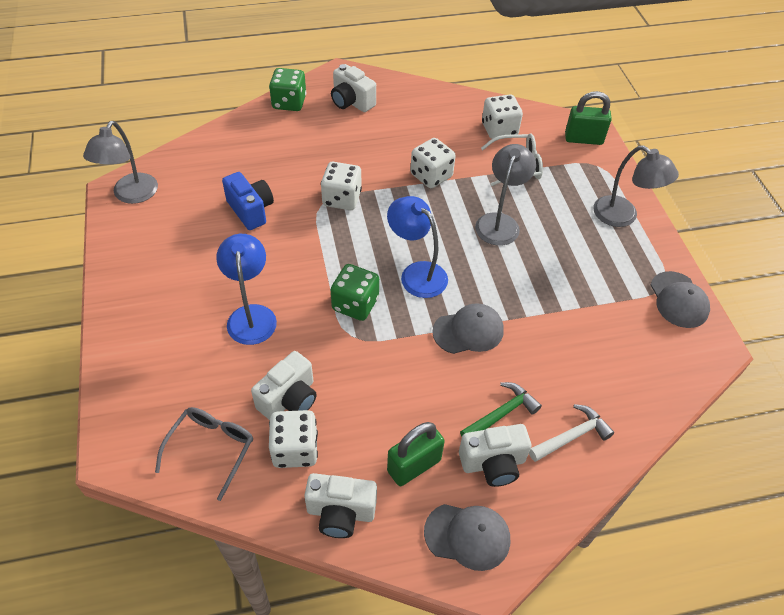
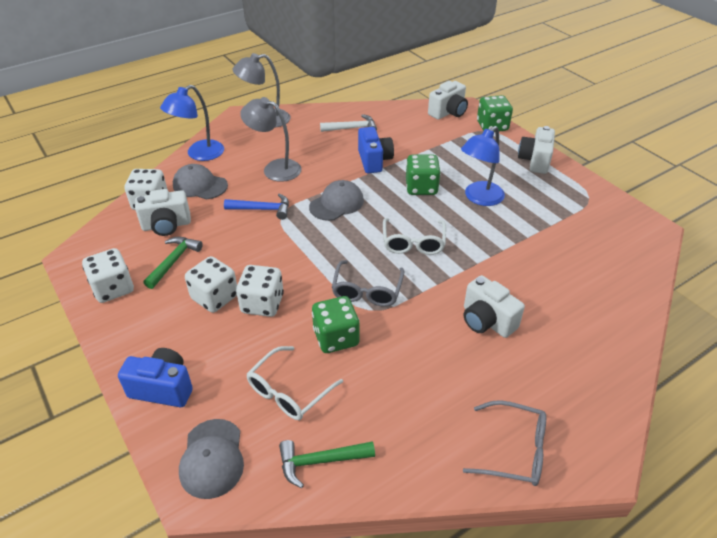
blue camera: 1 -> 2
blue hammer: 0 -> 1
green dice: 2 -> 3
green hammer: 1 -> 2
green padlock: 2 -> 0
grey glasses: 1 -> 2
grey lamp: 3 -> 2
white glasses: 1 -> 2

